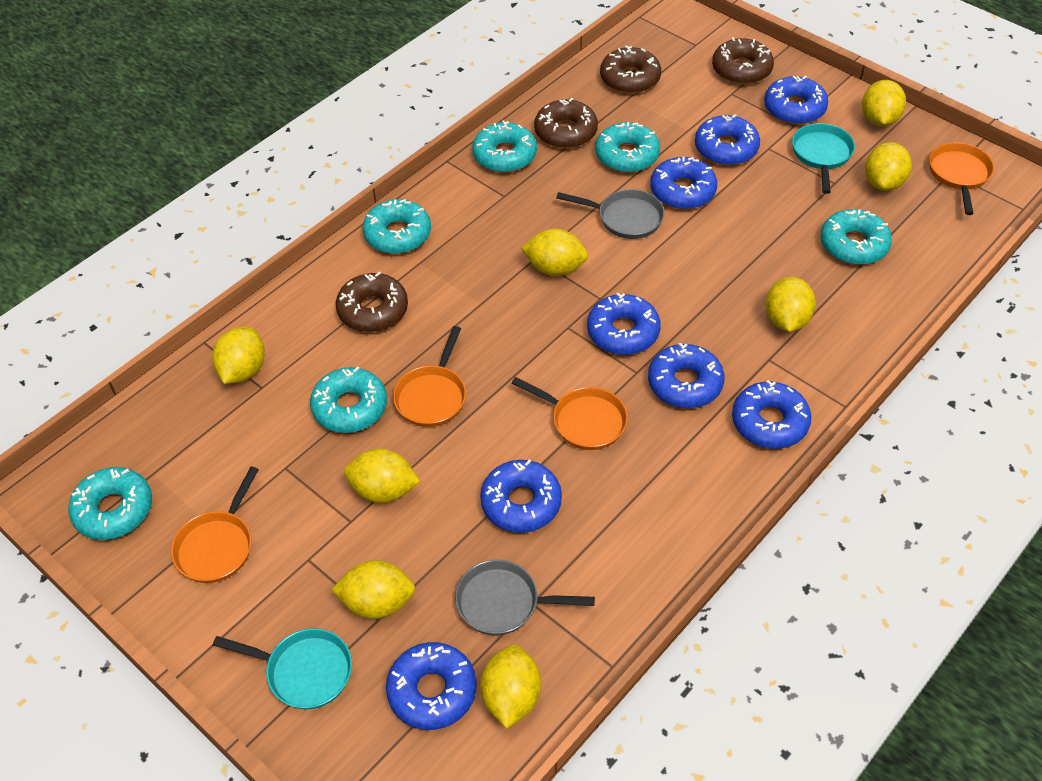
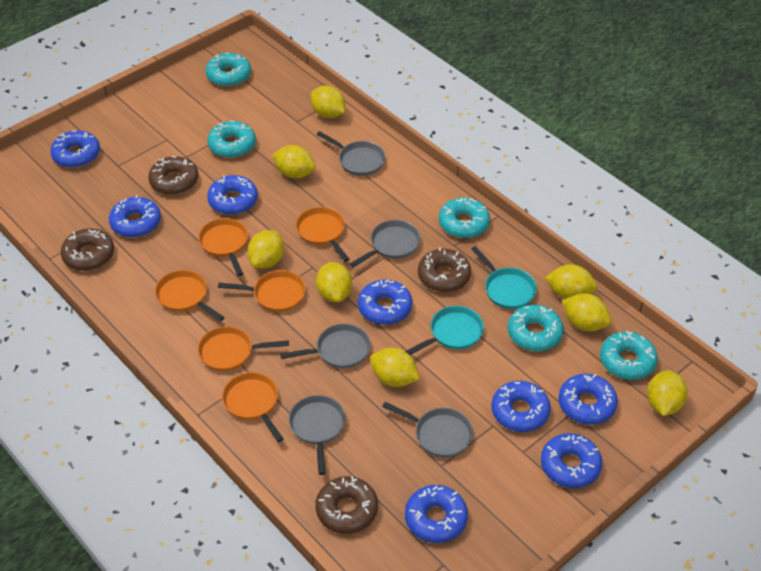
grey pan: 2 -> 5
orange pan: 4 -> 6
turquoise donut: 6 -> 5

